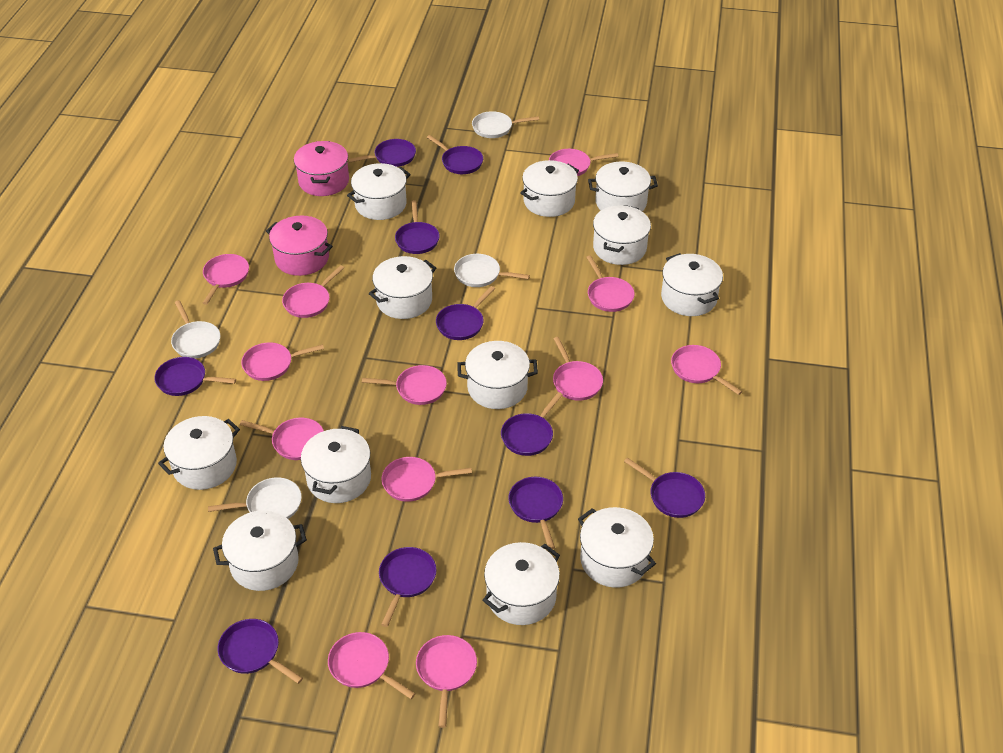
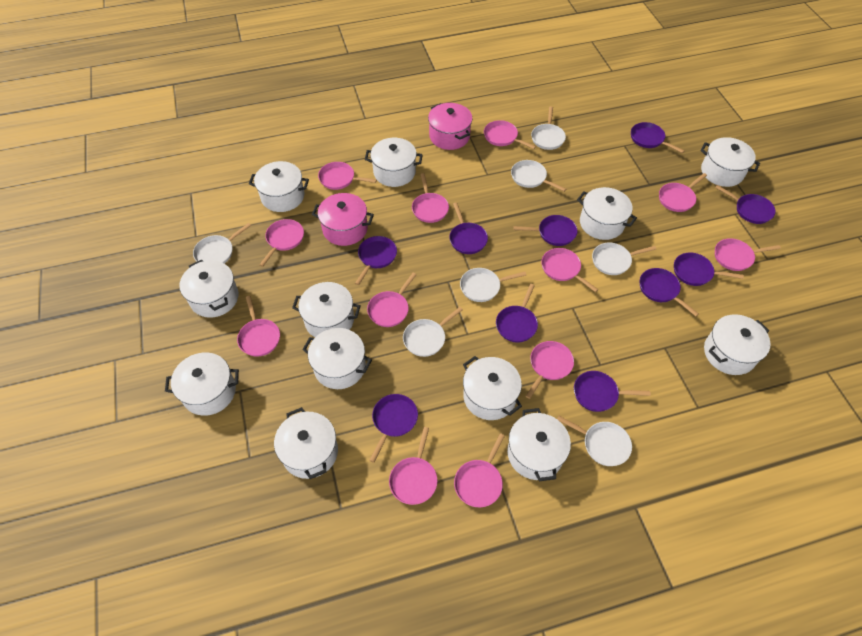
white pan: 4 -> 7

